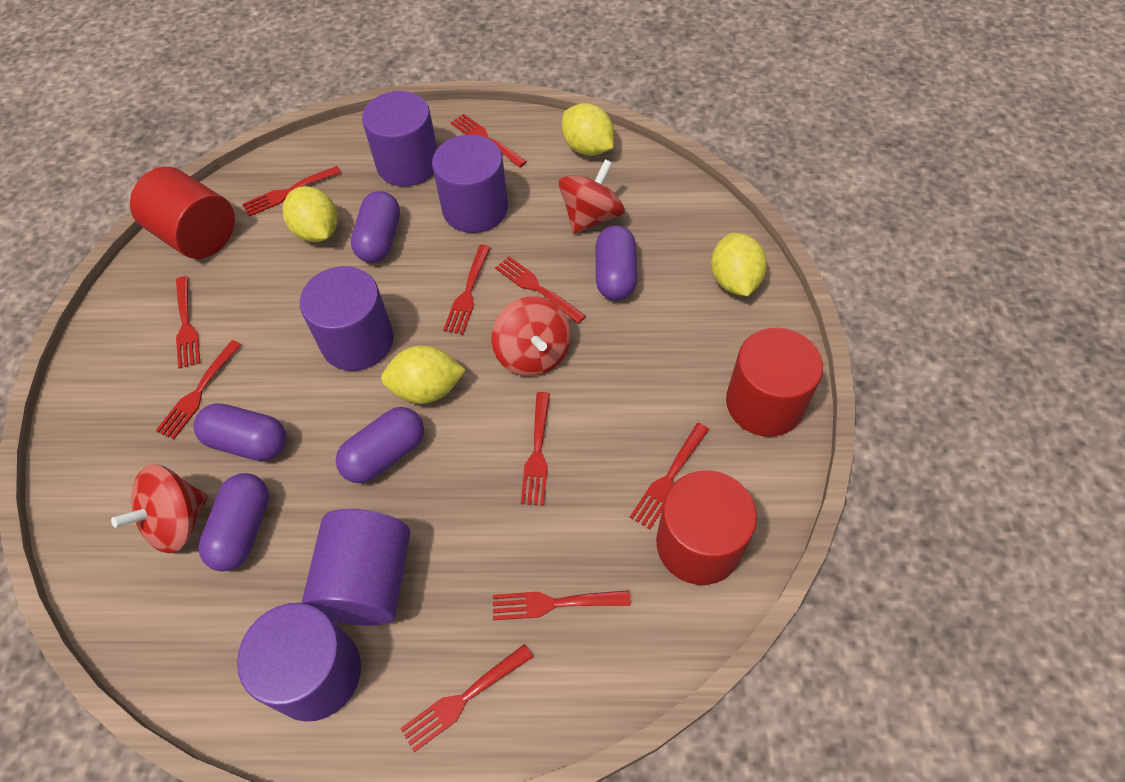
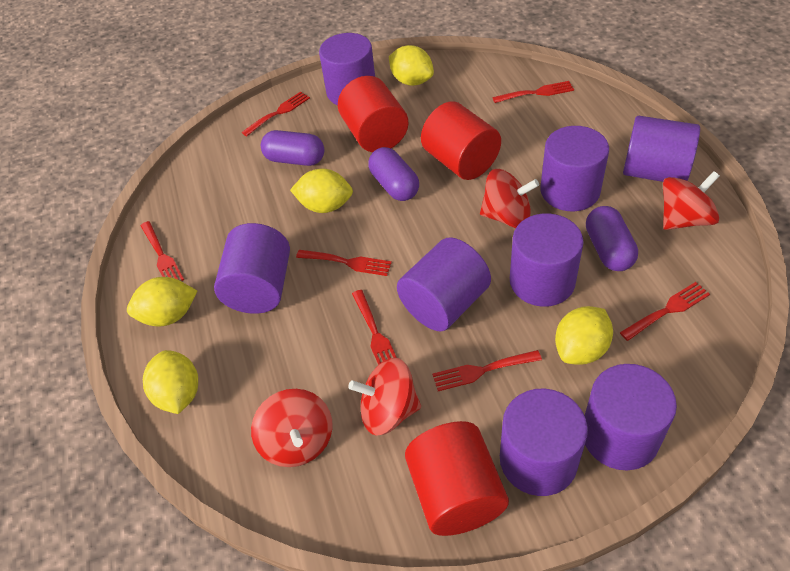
purple capsule: 5 -> 3
purple cylinder: 5 -> 8
red fork: 10 -> 7
red spinning top: 3 -> 4
yellow lemon: 4 -> 5

